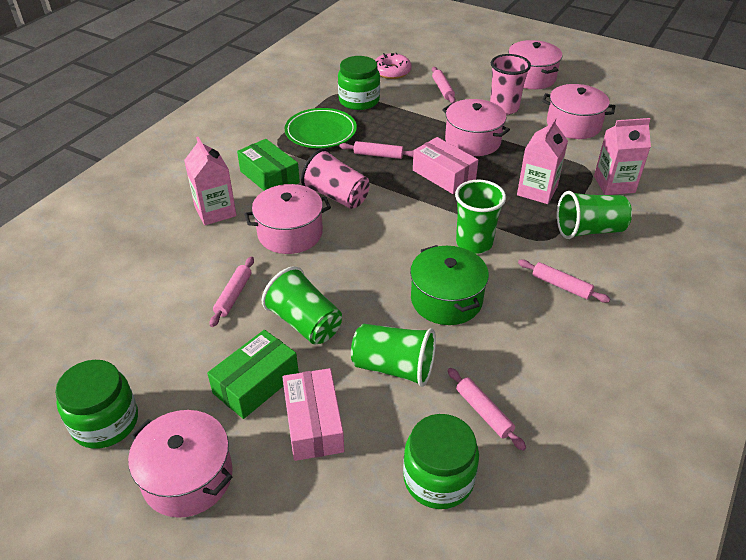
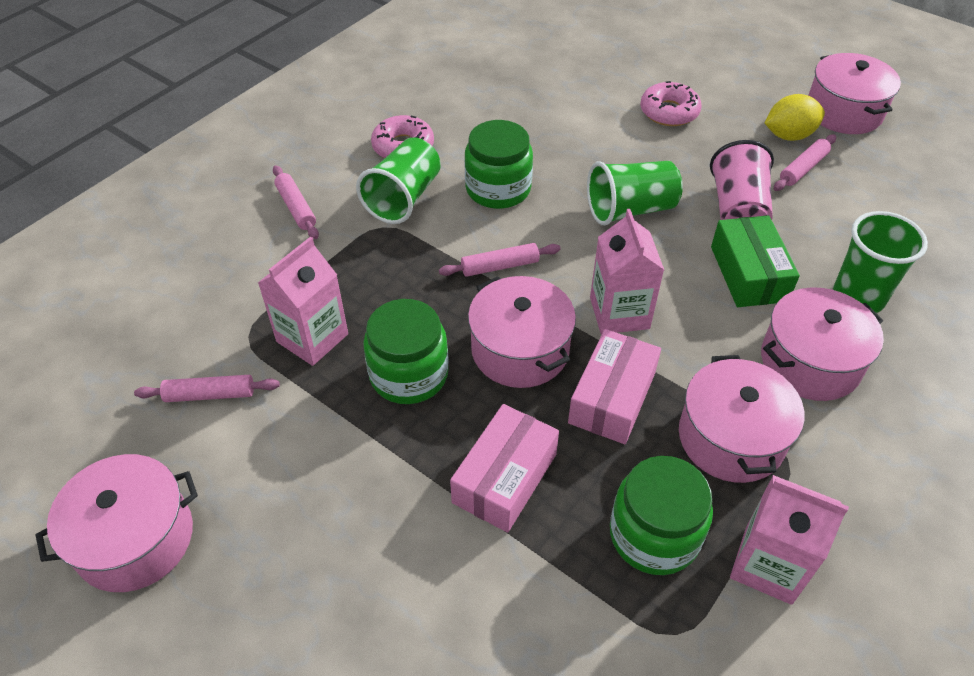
green box: 2 -> 1
green cup: 4 -> 3
green plate: 1 -> 0
green pot: 1 -> 0
pink cup: 2 -> 1
pink donut: 1 -> 2
pink rolling pin: 5 -> 4
yellow lemon: 0 -> 1

